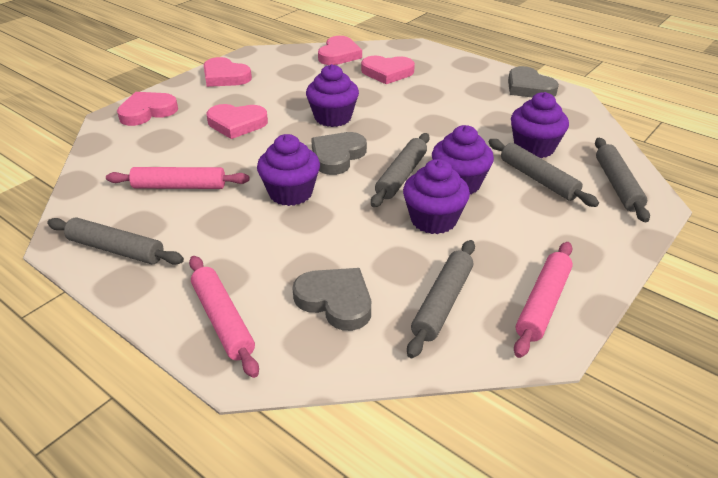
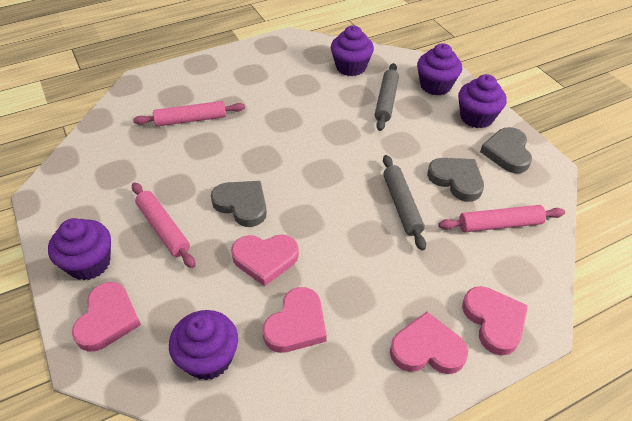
grey rolling pin: 5 -> 2

